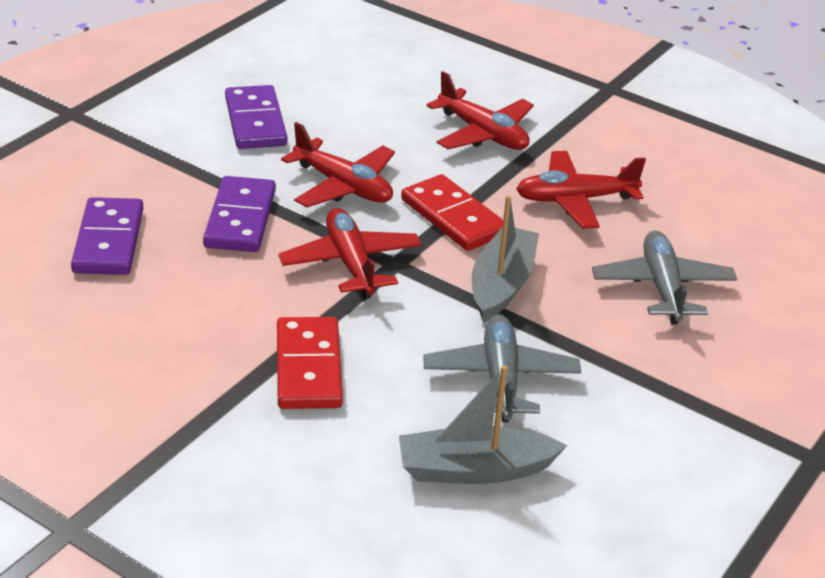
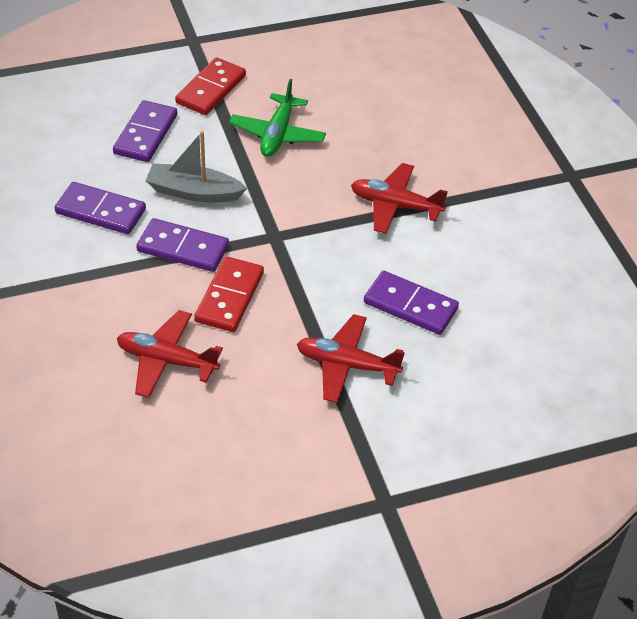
green plane: 0 -> 1
grey boat: 2 -> 1
grey plane: 2 -> 0
purple domino: 3 -> 4
red plane: 4 -> 3

